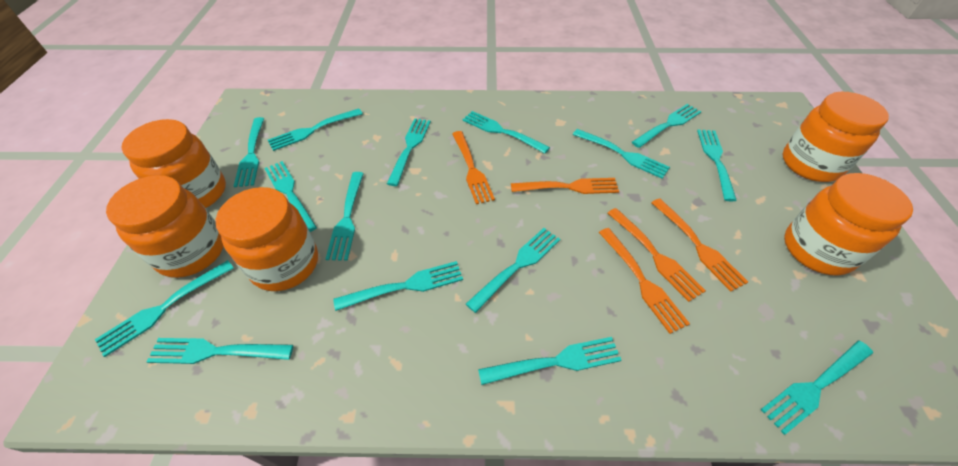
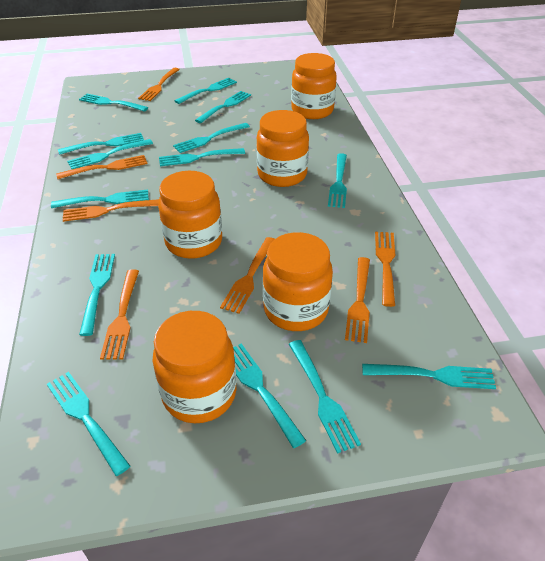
orange fork: 5 -> 7
turquoise fork: 15 -> 14

